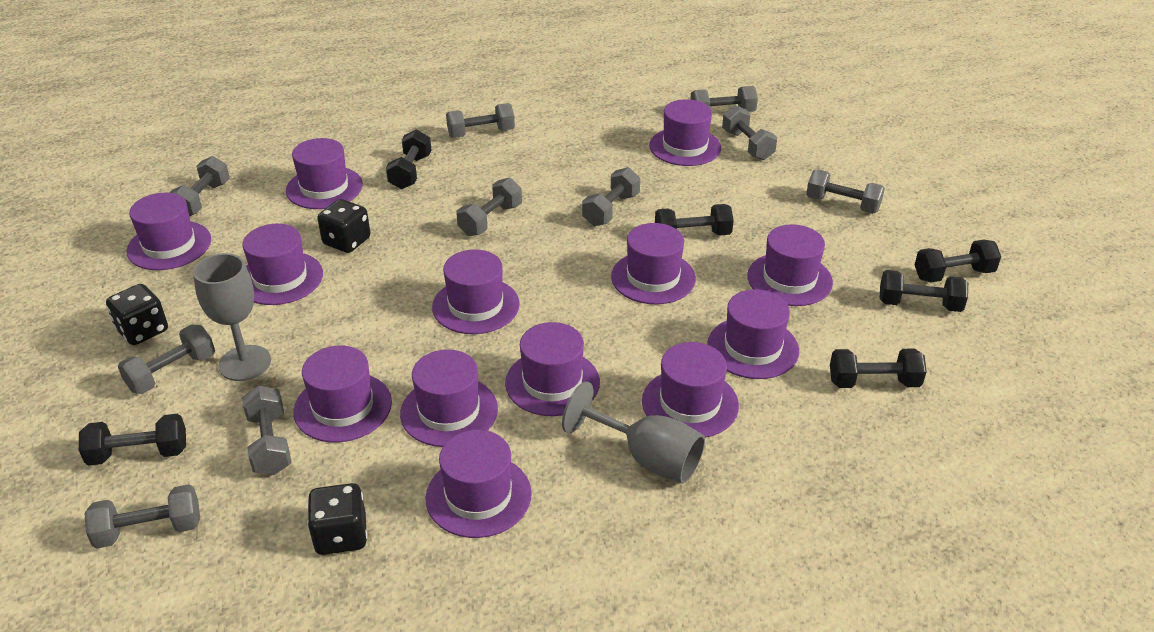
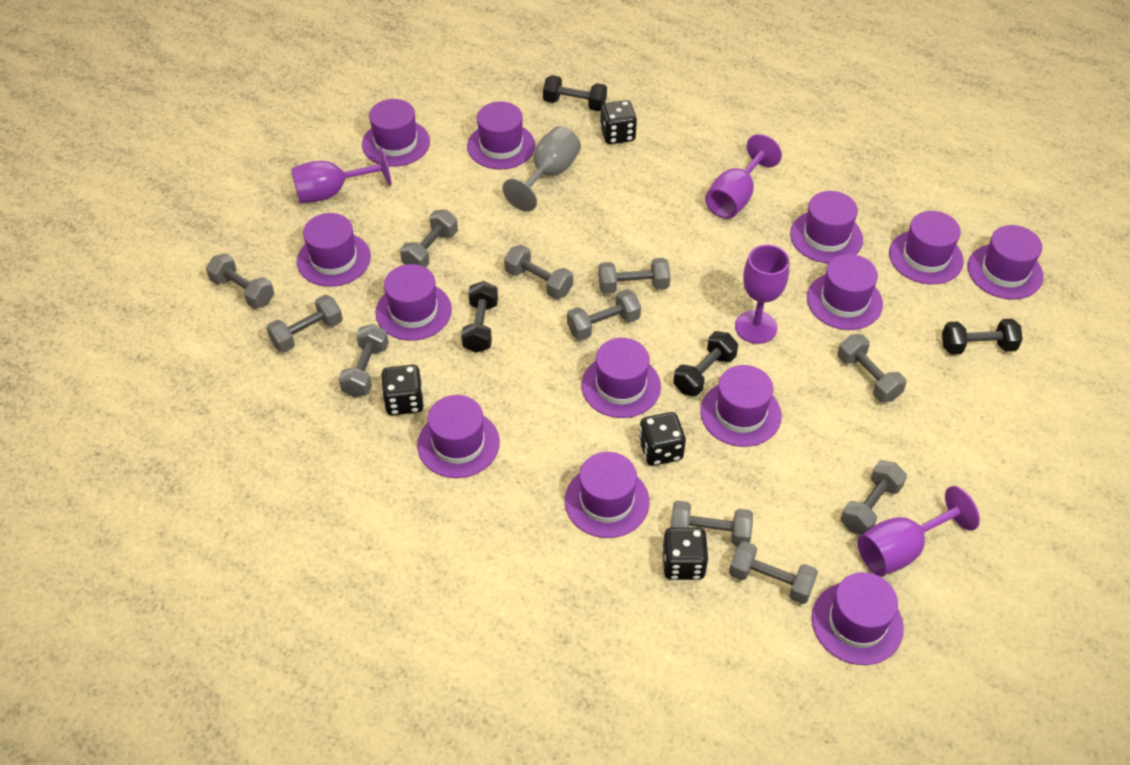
black dice: 3 -> 4
black dumbbell: 6 -> 4
grey dumbbell: 10 -> 11
grey goblet: 2 -> 1
purple goblet: 0 -> 4

